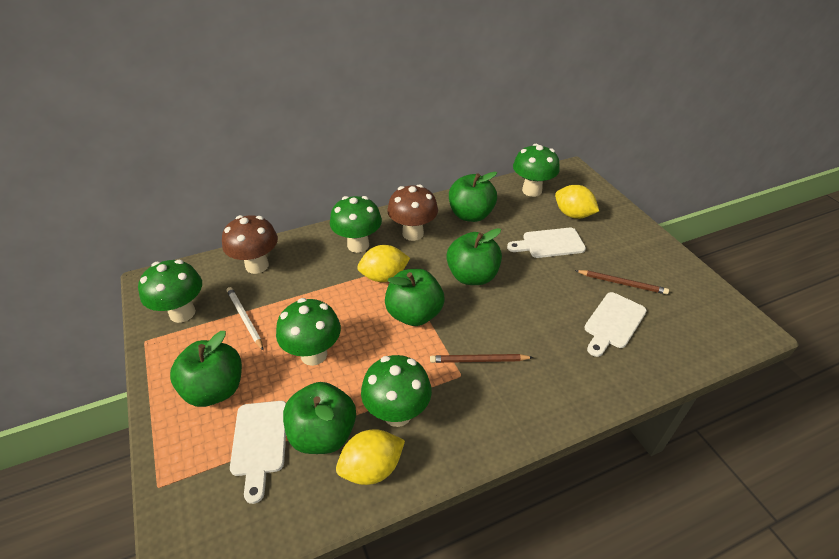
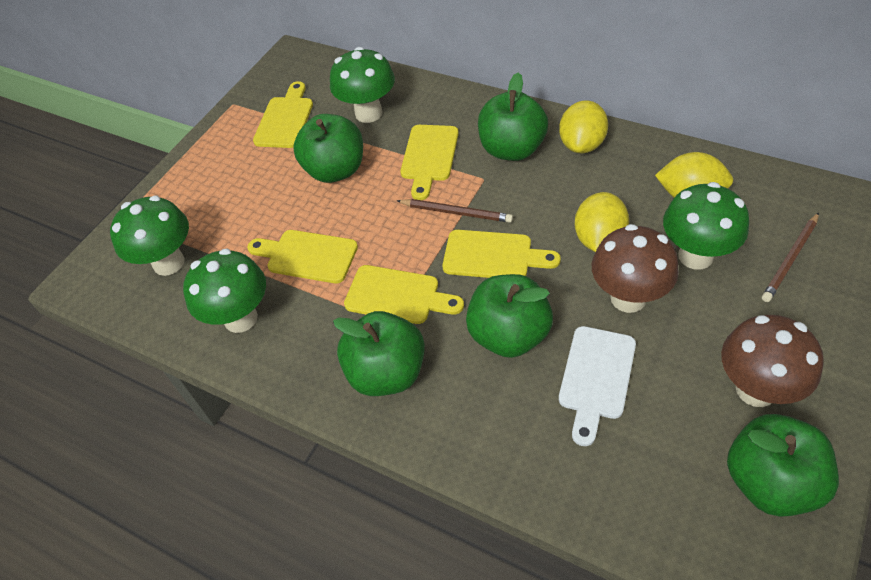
green mushroom: 5 -> 4
white cutting board: 3 -> 1
white pencil: 1 -> 0
yellow cutting board: 0 -> 5

